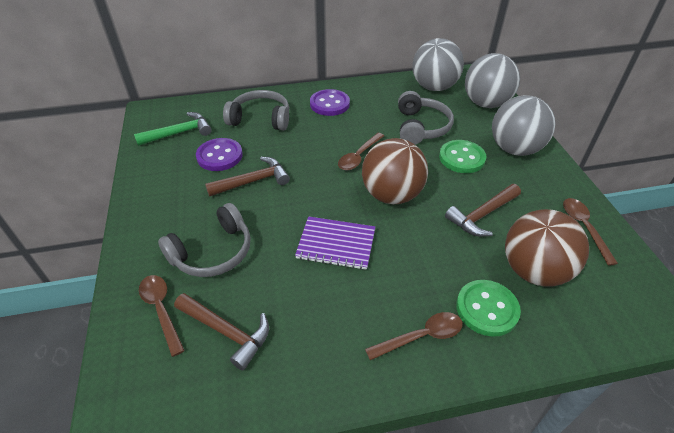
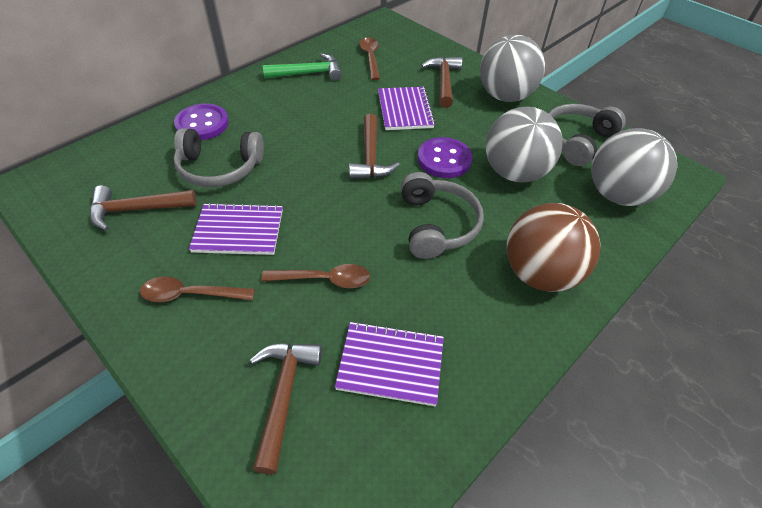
brown ball: 2 -> 1
brown hammer: 3 -> 4
brown spoon: 4 -> 3
green button: 2 -> 0
purple notebook: 1 -> 3

